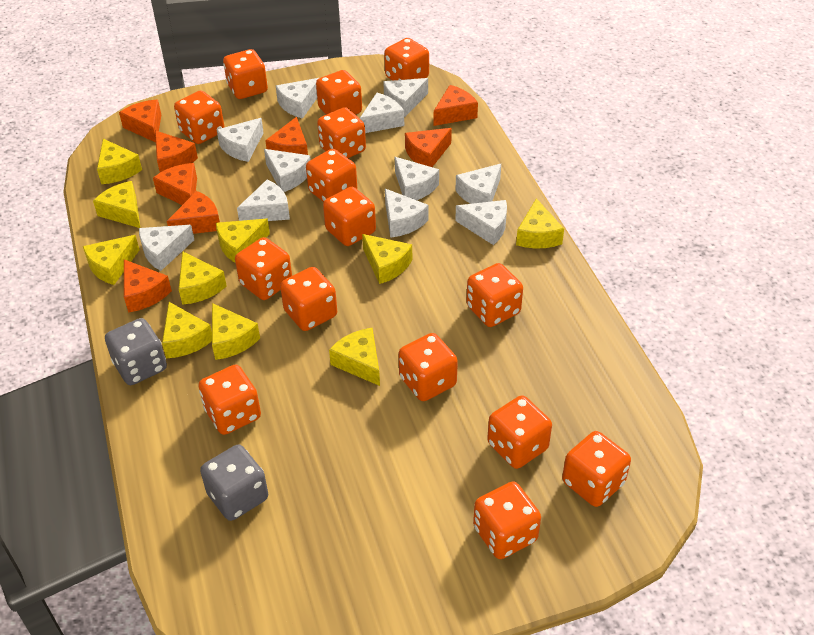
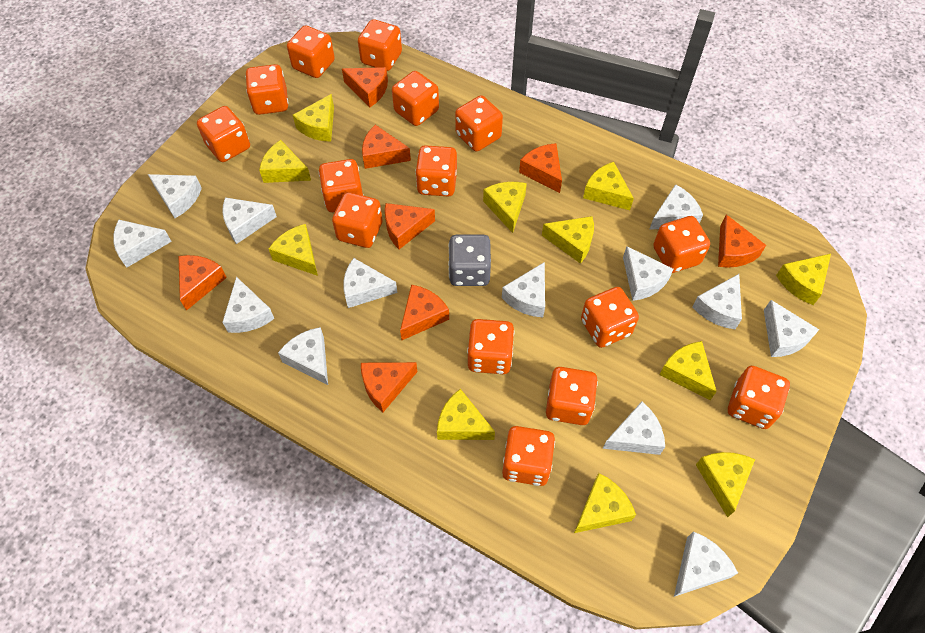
grey dice: 2 -> 1
white cheese: 11 -> 13
yellow cheese: 10 -> 11

